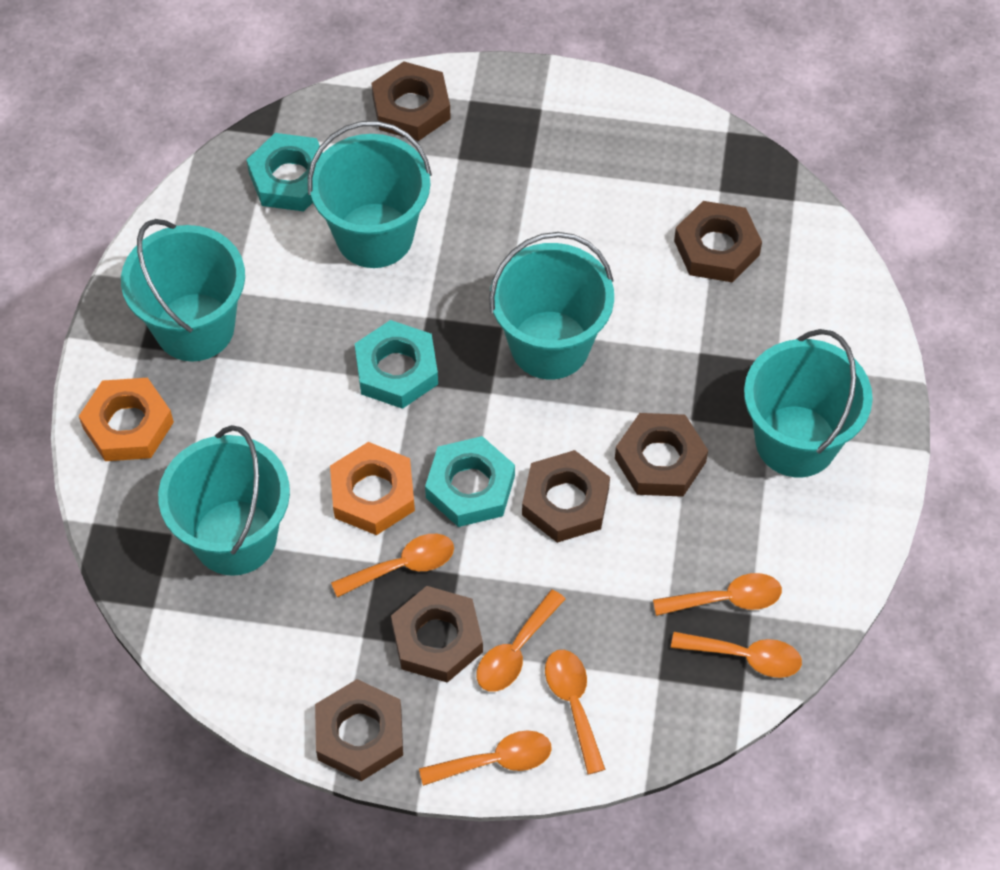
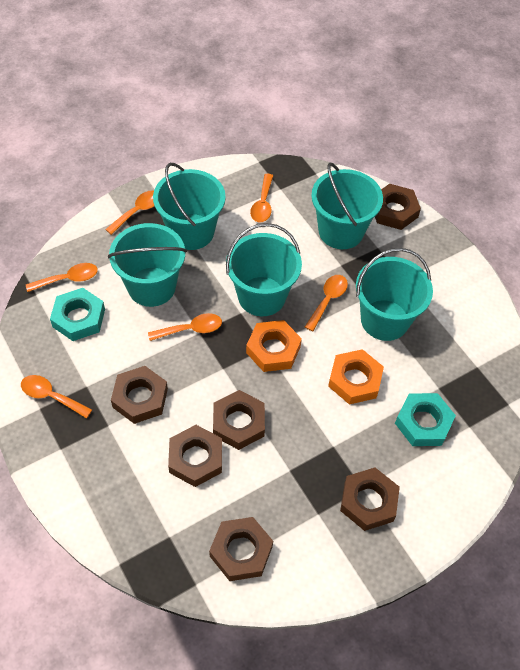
turquoise nut: 3 -> 2

